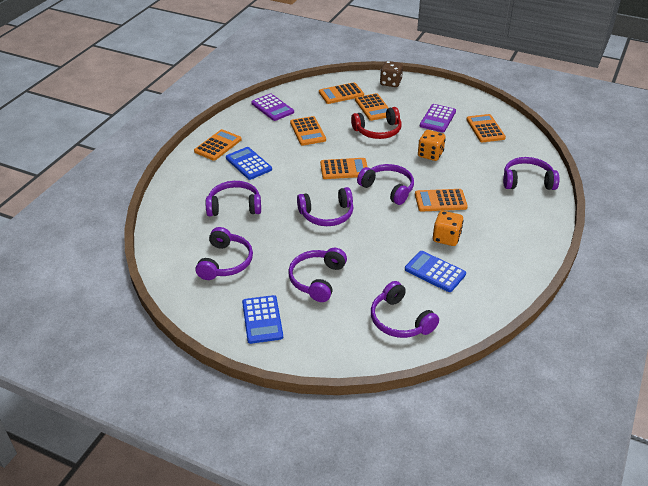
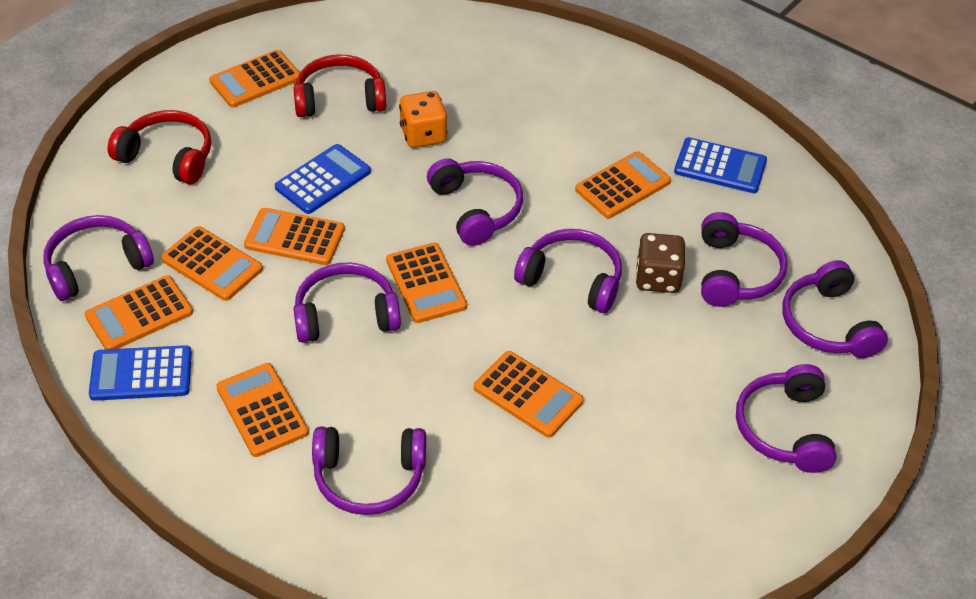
orange calculator: 7 -> 8
orange dice: 2 -> 1
purple calculator: 2 -> 0
purple headphones: 7 -> 8
red headphones: 1 -> 2

